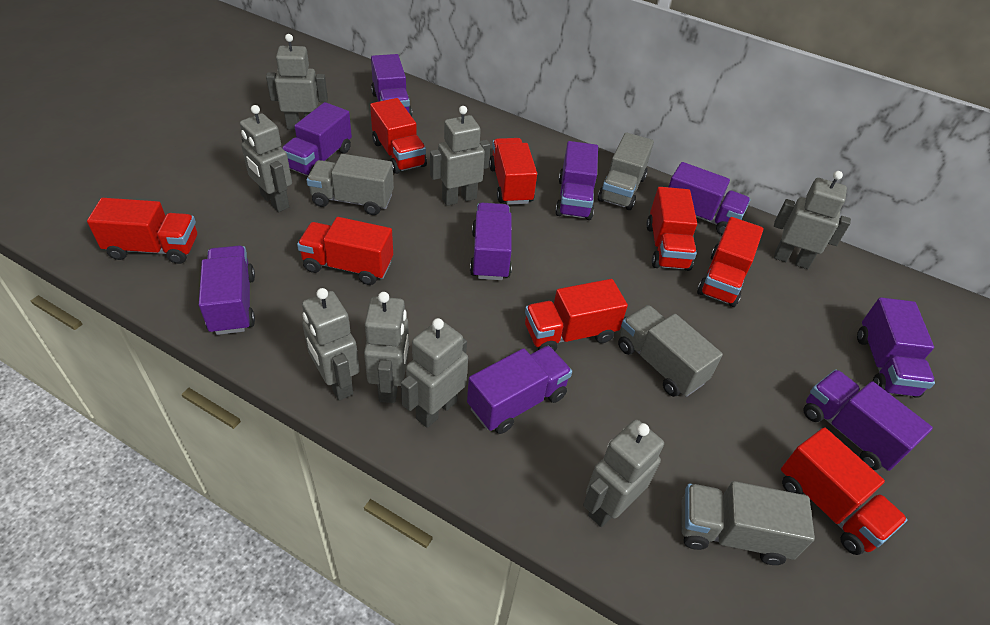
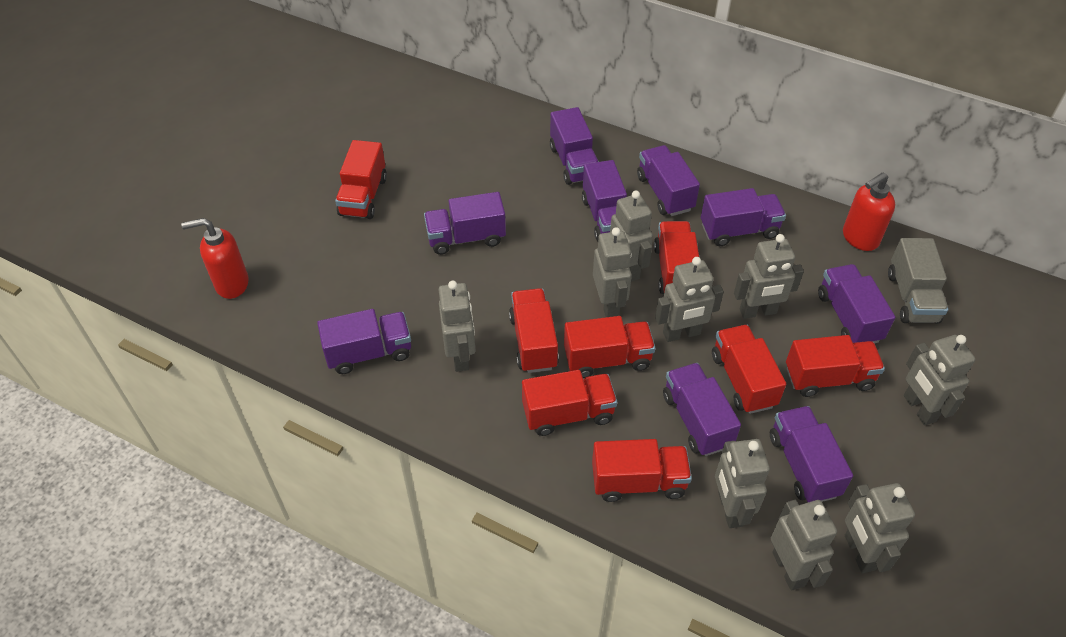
grey robot: 8 -> 9
grey truck: 4 -> 1
red soap dispenser: 0 -> 2

